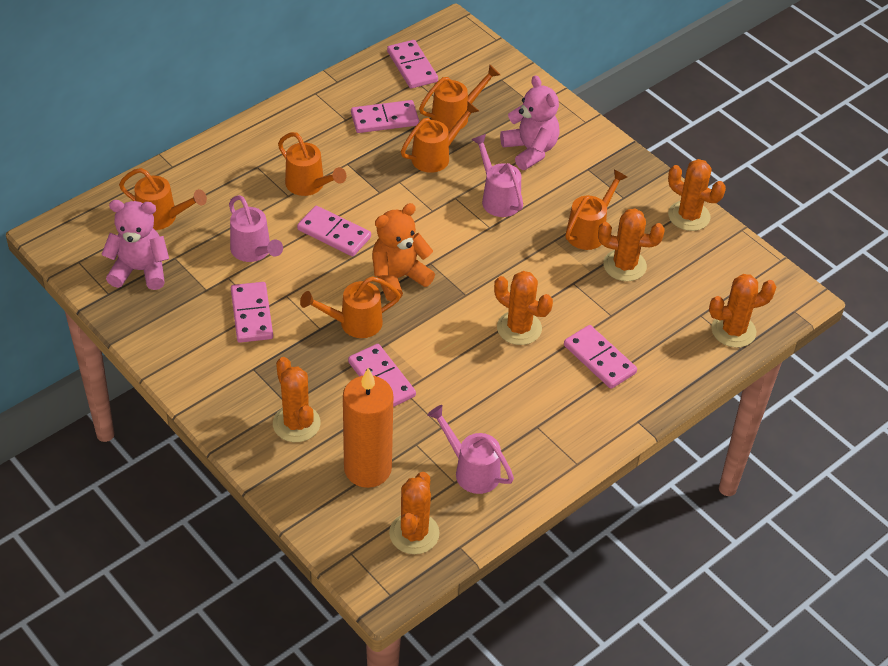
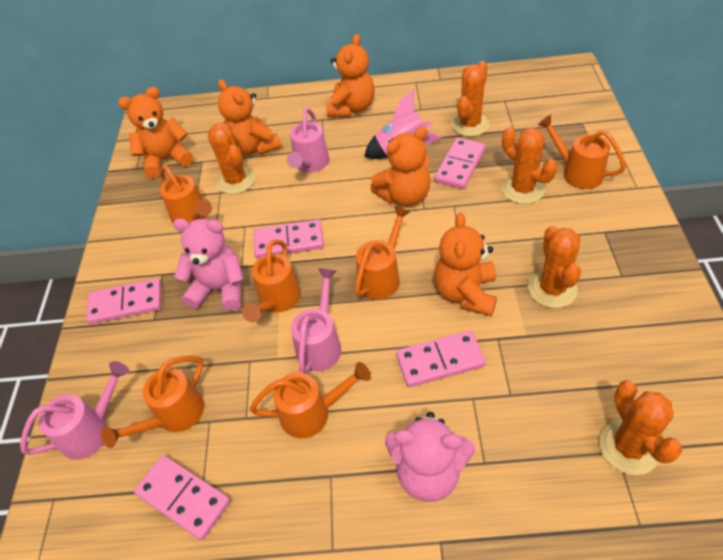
orange cactus: 6 -> 5
orange candle: 1 -> 0
orange teddy bear: 1 -> 5
pink domino: 6 -> 5
pink rocket: 0 -> 1

